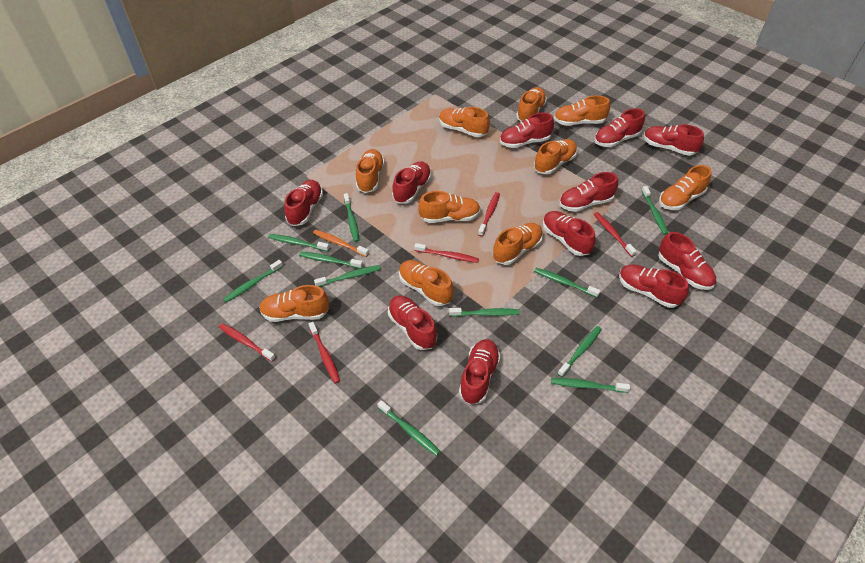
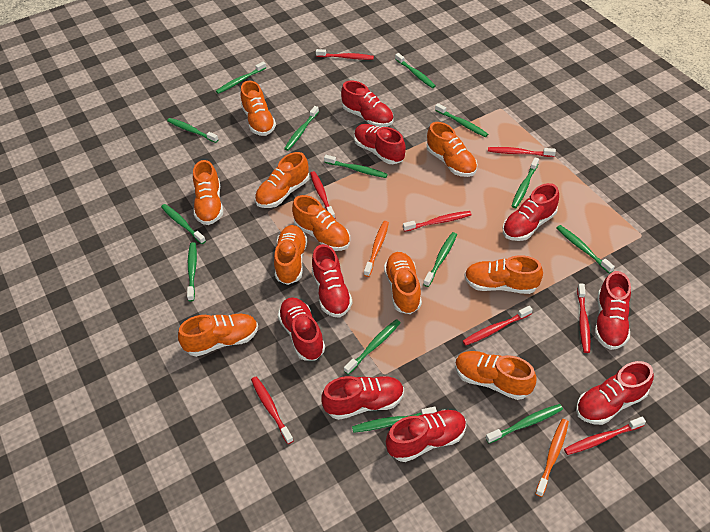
green toothbrush: 11 -> 14
orange toothbrush: 1 -> 2
red shoe: 11 -> 9
red toothbrush: 5 -> 8

